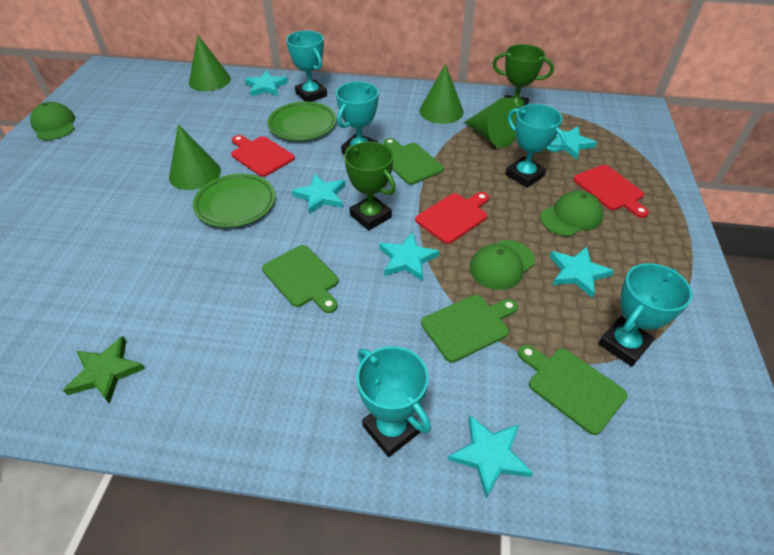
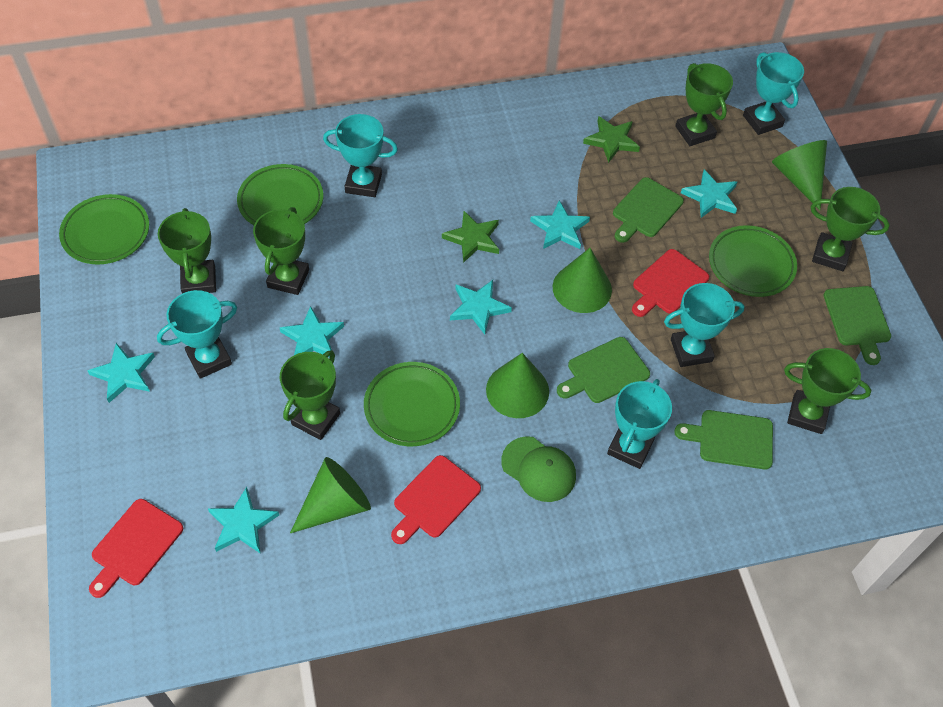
green cap: 3 -> 1
green plate: 2 -> 4
green star: 1 -> 2
green trophy: 2 -> 6

